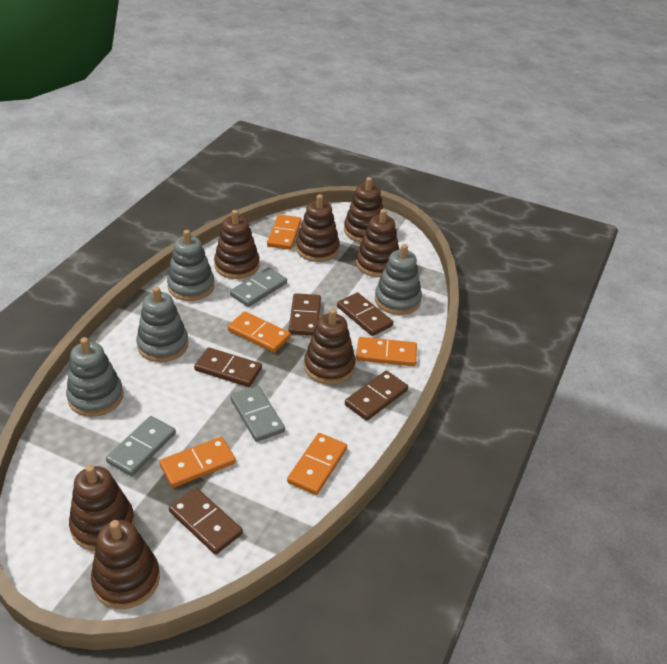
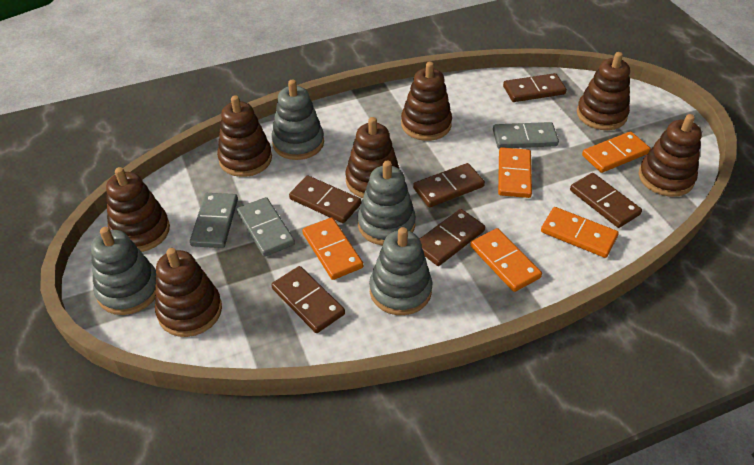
brown domino: 5 -> 6

